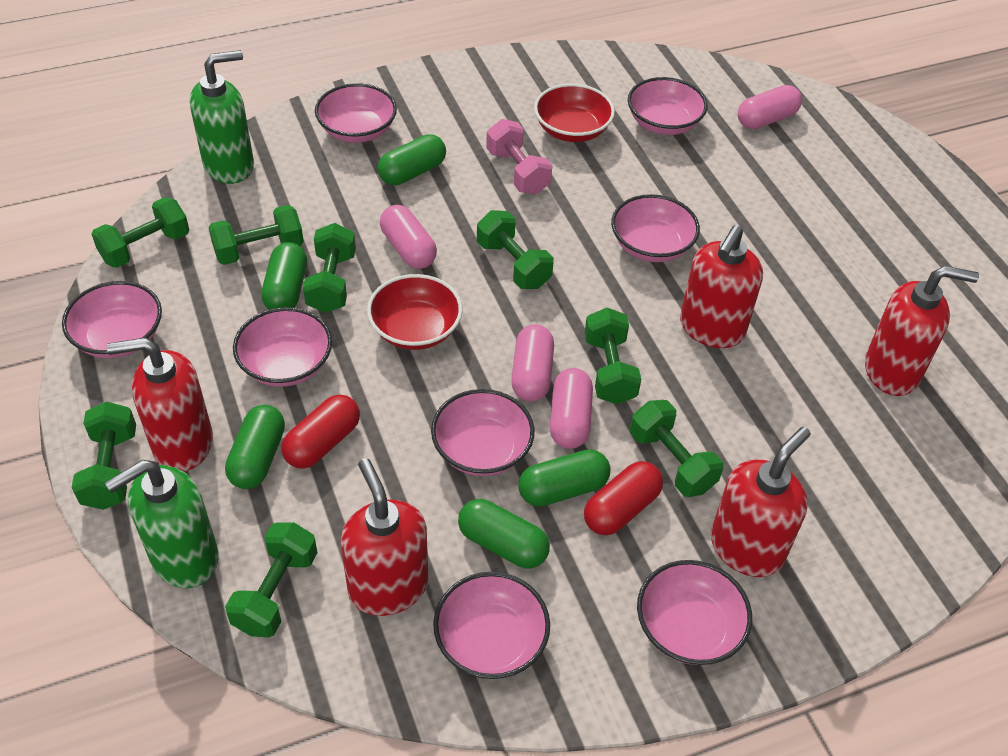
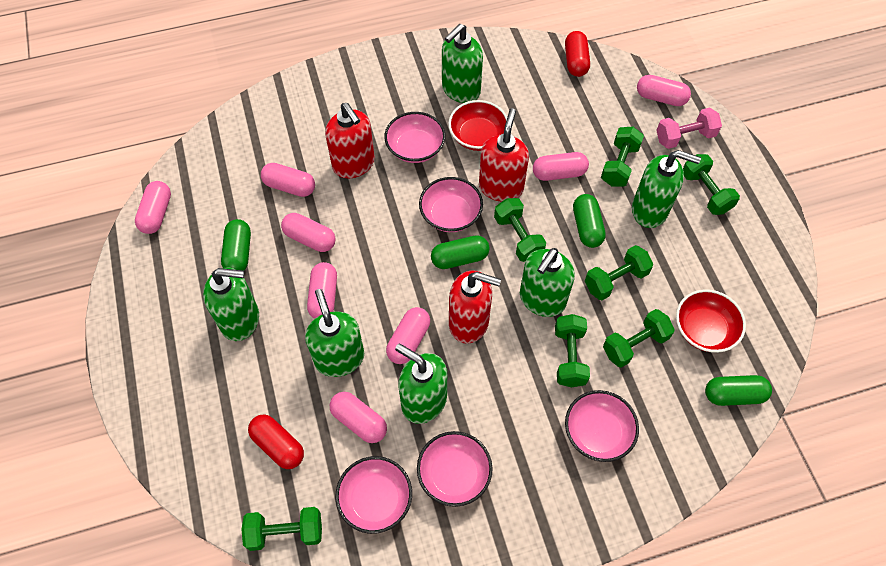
green capsule: 5 -> 4
green dumbbell: 8 -> 7
green soap dispenser: 2 -> 6
pink bowl: 8 -> 5
pink capsule: 4 -> 8
red soap dispenser: 5 -> 3

